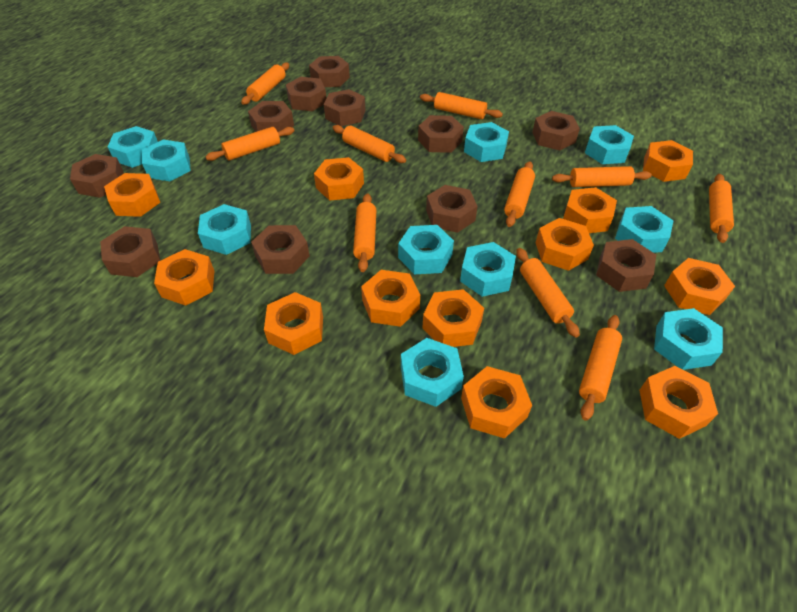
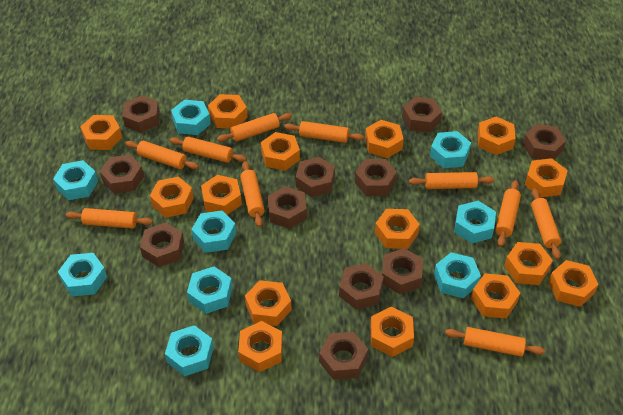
orange nut: 12 -> 15
turquoise nut: 10 -> 9

